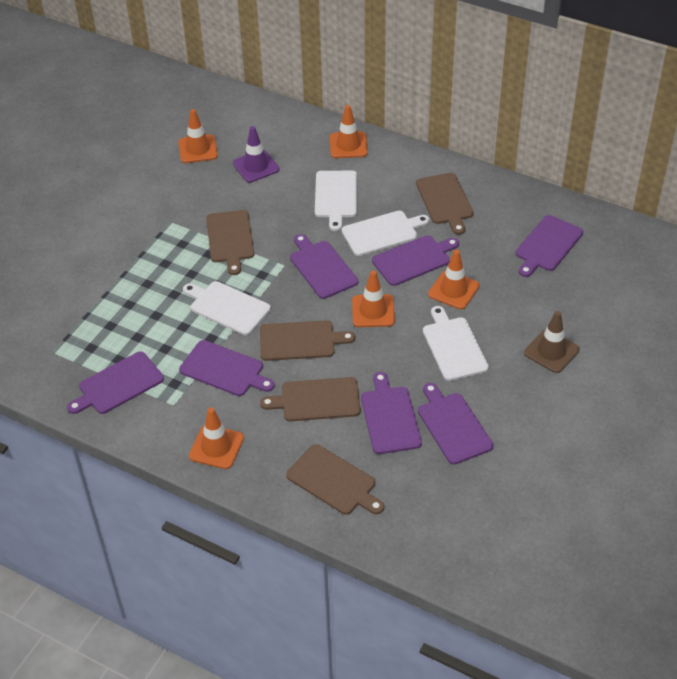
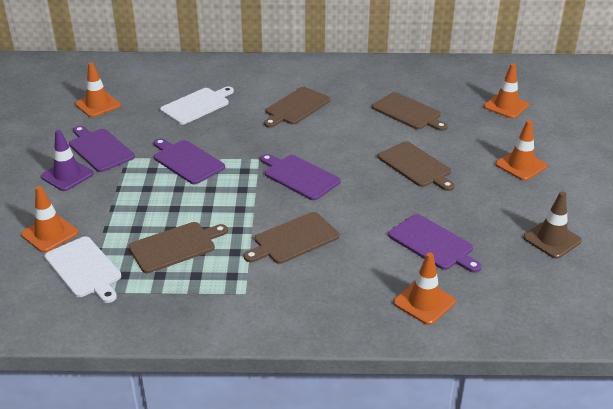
purple cutting board: 7 -> 4
white cutting board: 4 -> 2

